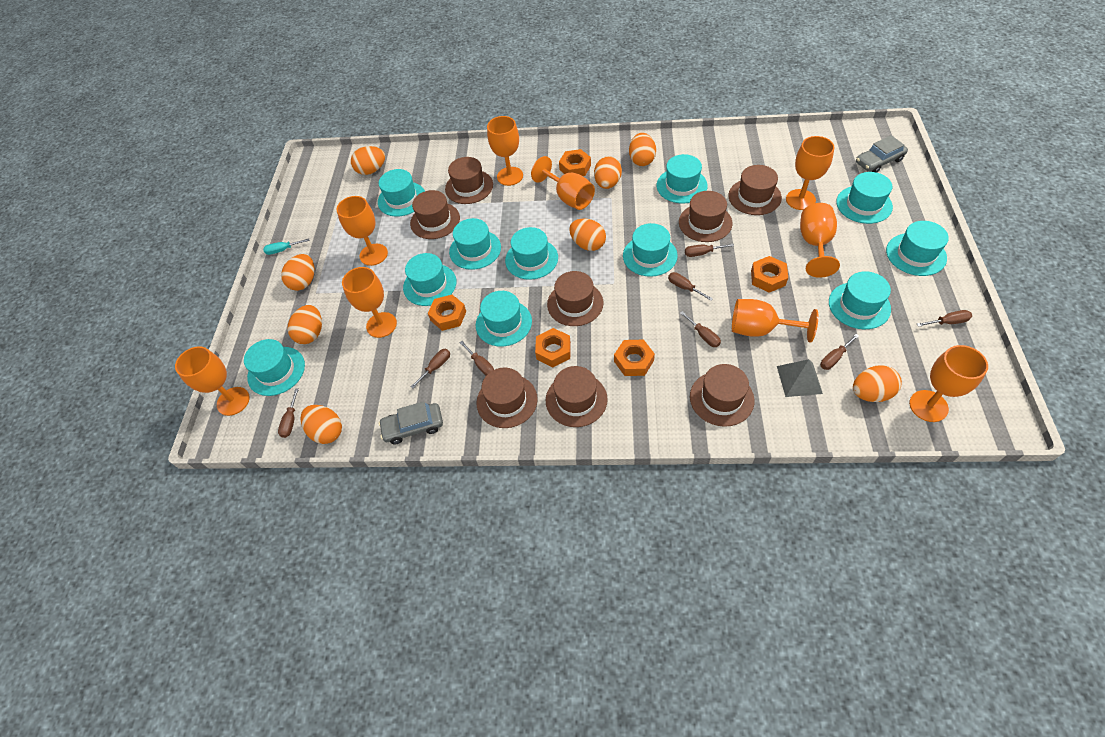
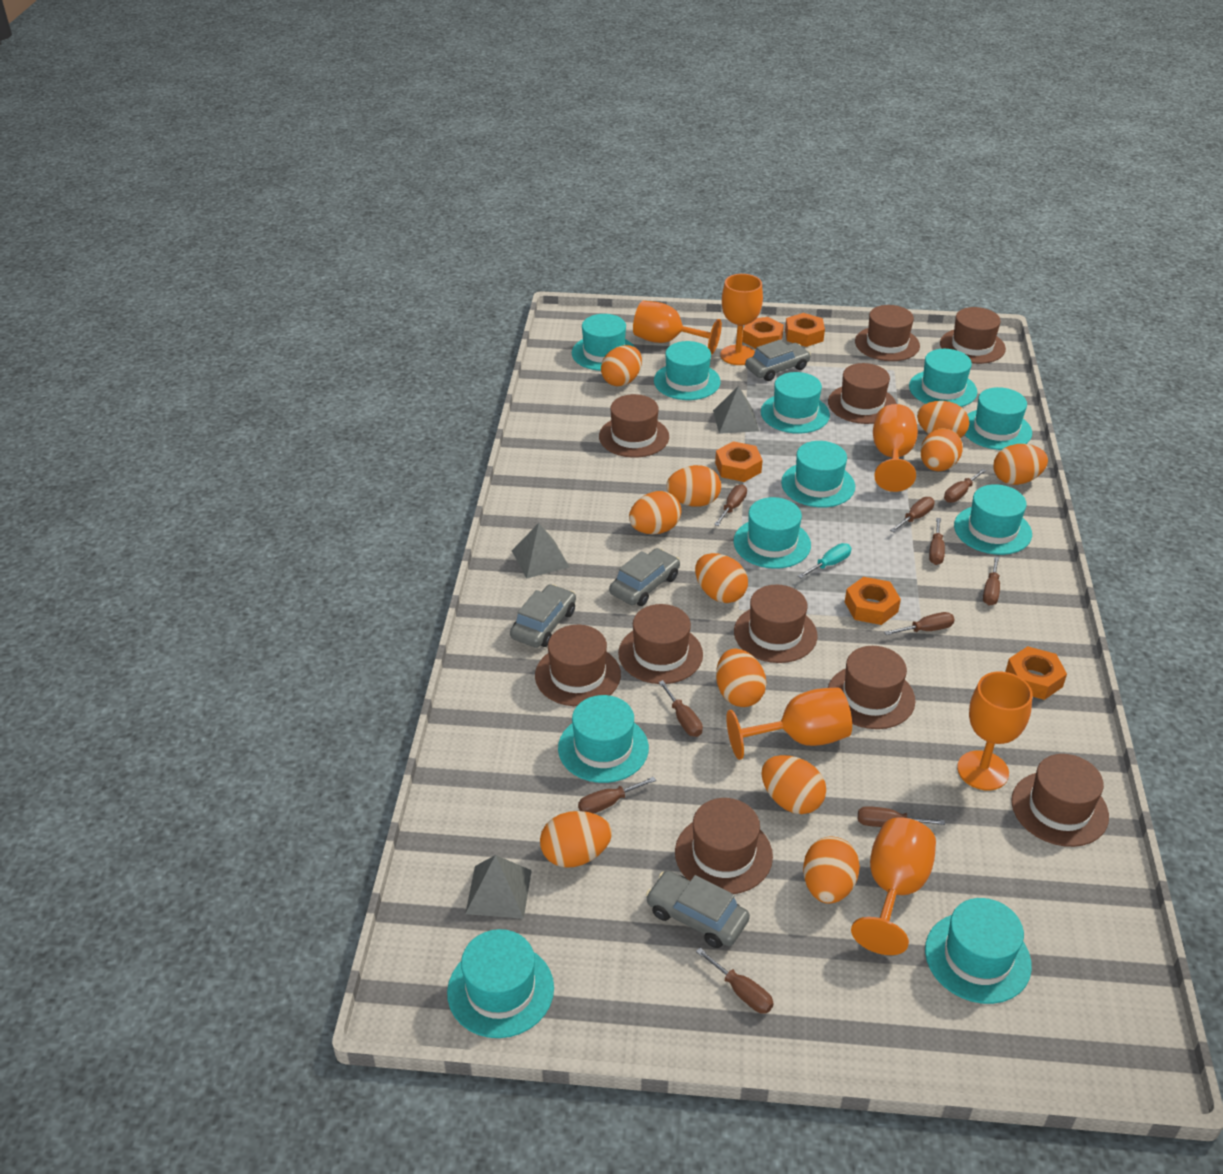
brown hat: 8 -> 10
brown screwdriver: 8 -> 10
grey car: 2 -> 4
grey pyramid: 1 -> 3
orange egg: 8 -> 11
orange goblet: 9 -> 6

